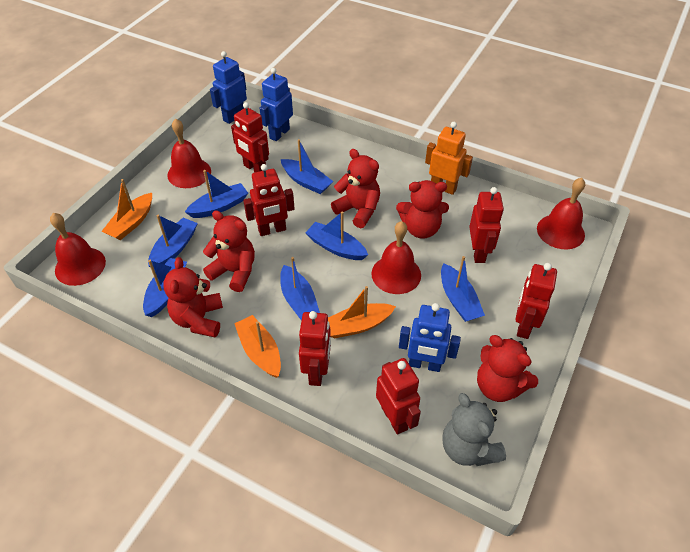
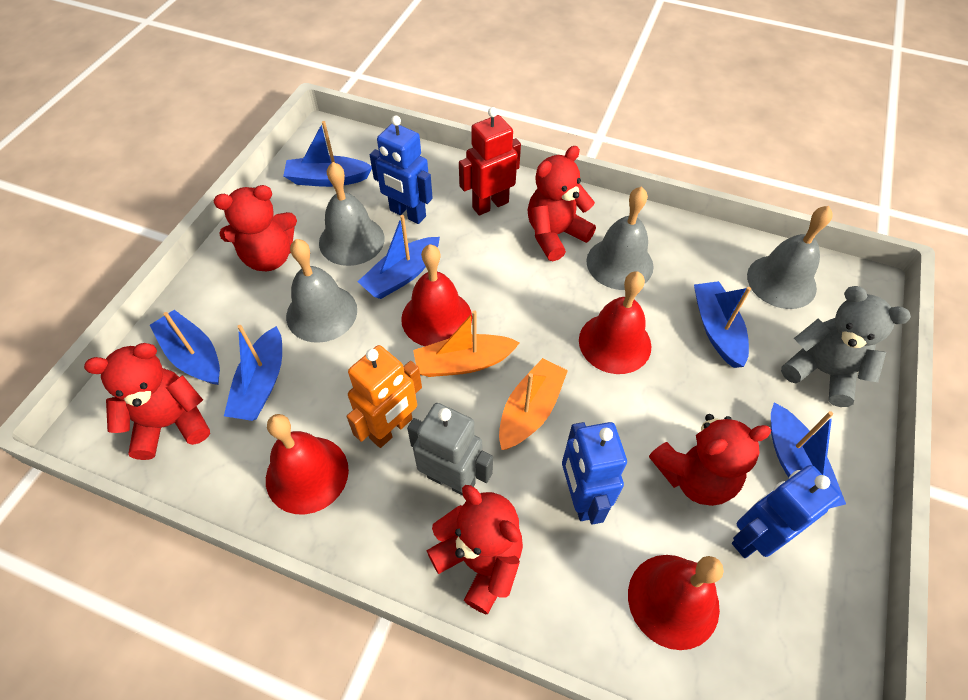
blue boat: 7 -> 6
grey bell: 0 -> 4
grey robot: 0 -> 1
orange boat: 3 -> 2
red robot: 6 -> 1

